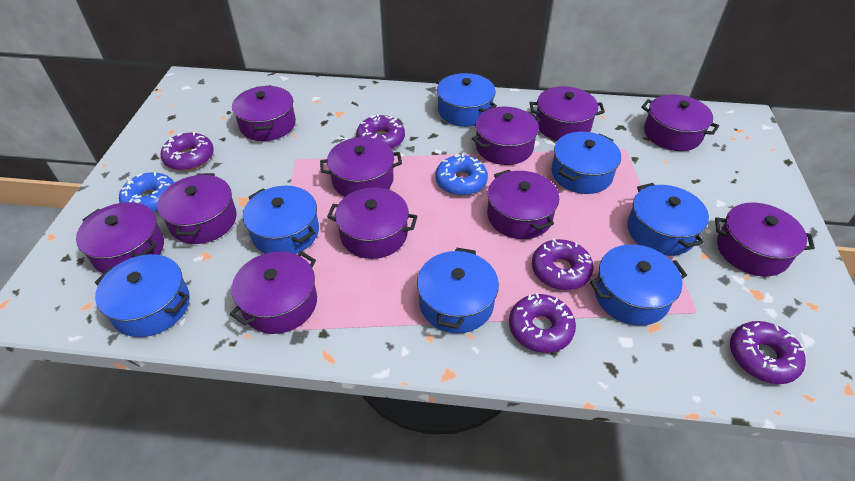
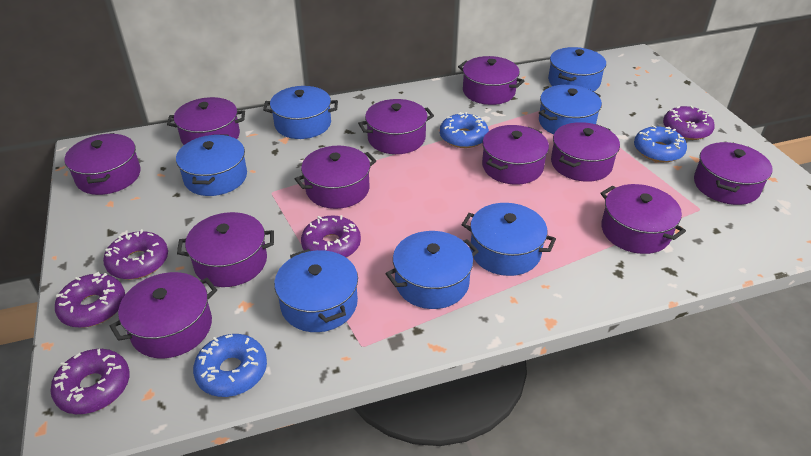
blue donut: 2 -> 3

